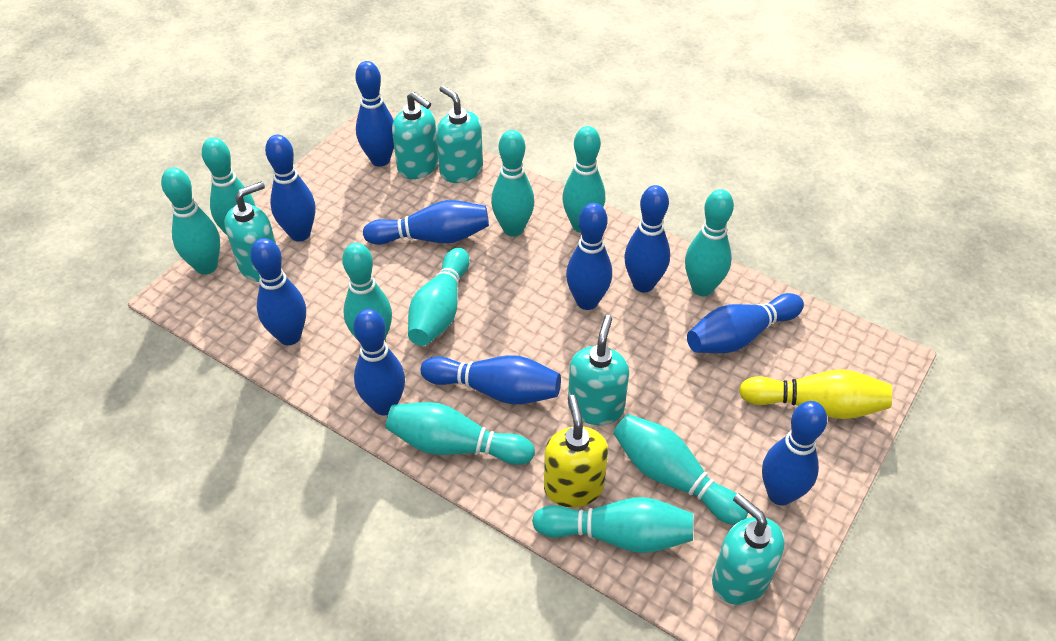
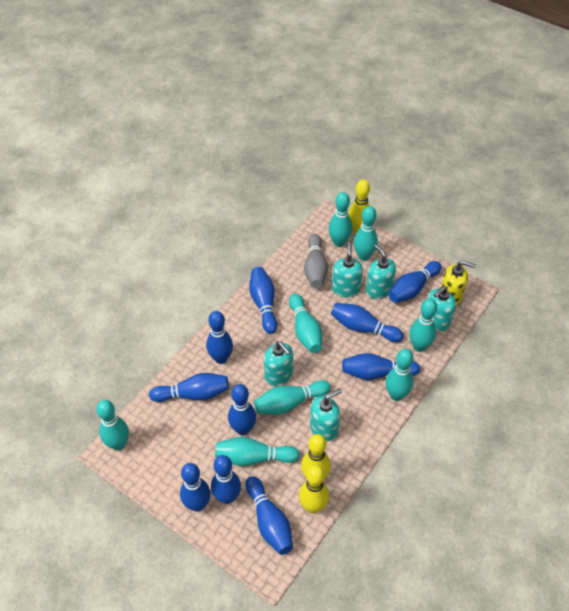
grey bowling pin: 0 -> 1
turquoise bowling pin: 10 -> 8
yellow bowling pin: 1 -> 3

